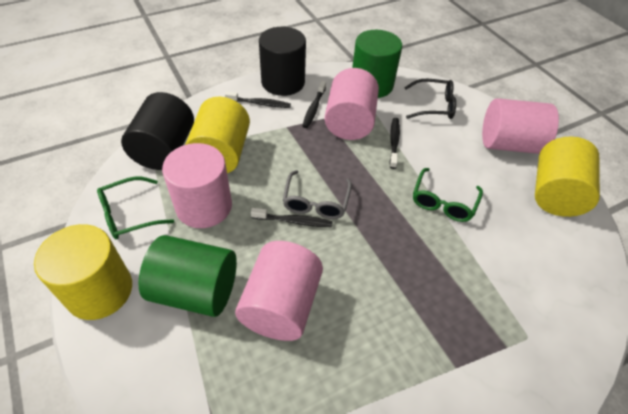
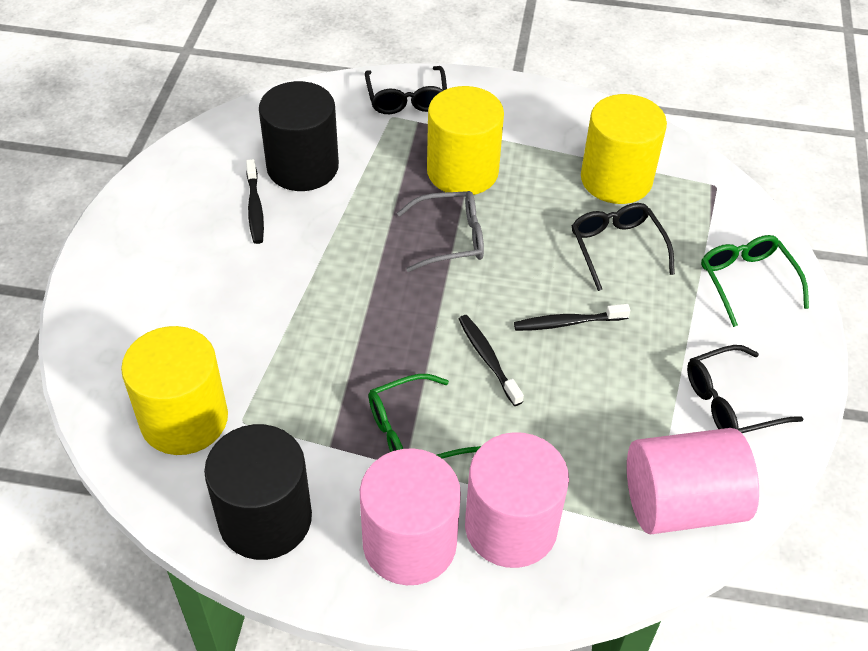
black glasses: 1 -> 3
black toothbrush: 4 -> 3
green cylinder: 2 -> 0
pink cylinder: 4 -> 3

